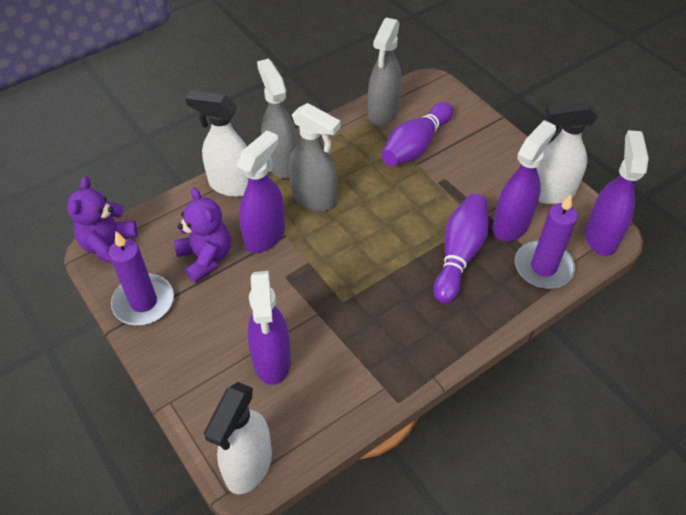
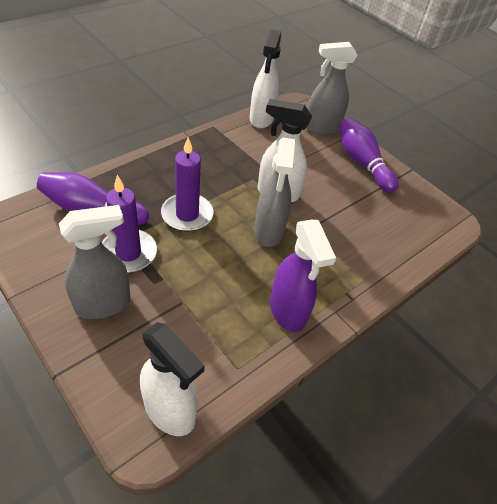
purple spray bottle: 4 -> 1
purple teddy bear: 2 -> 0

